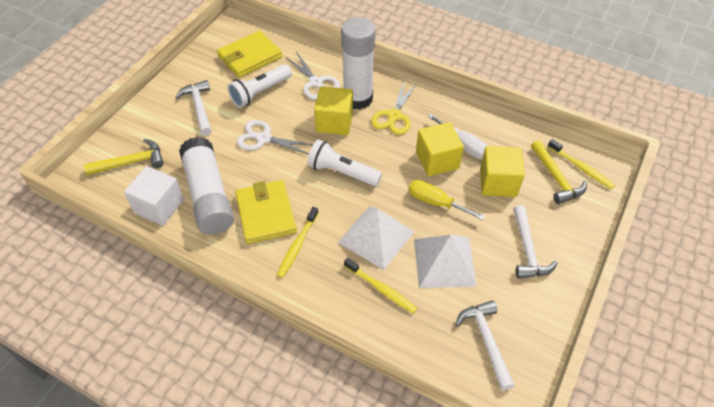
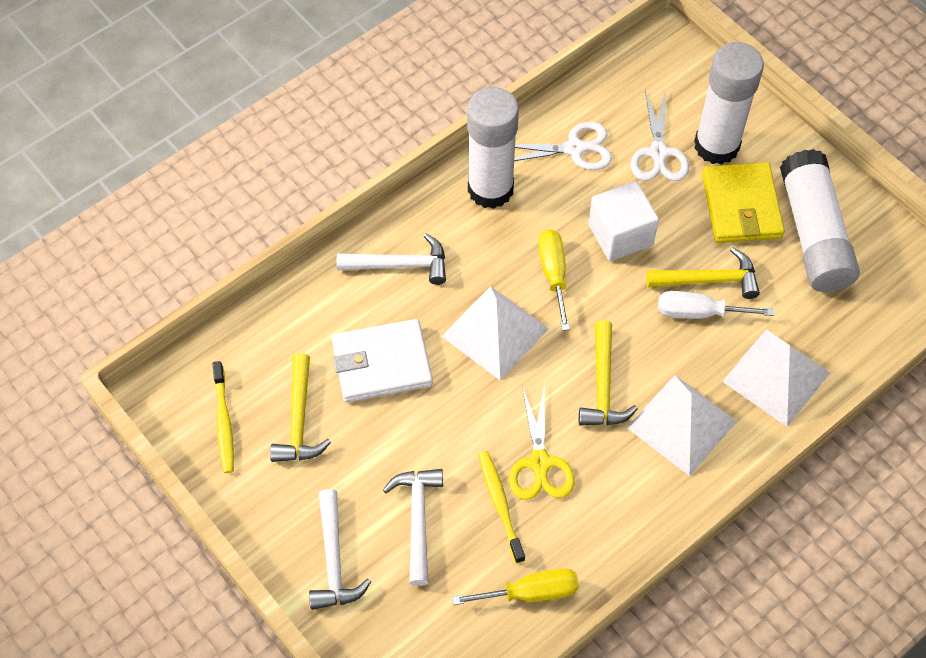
white flashlight: 2 -> 0
white glue stick: 2 -> 3
white pyramid: 2 -> 3
white wallet: 0 -> 1
yellow cube: 3 -> 0
yellow hammer: 2 -> 3
yellow screwdriver: 1 -> 2
yellow toothbrush: 3 -> 2
yellow wallet: 2 -> 1

